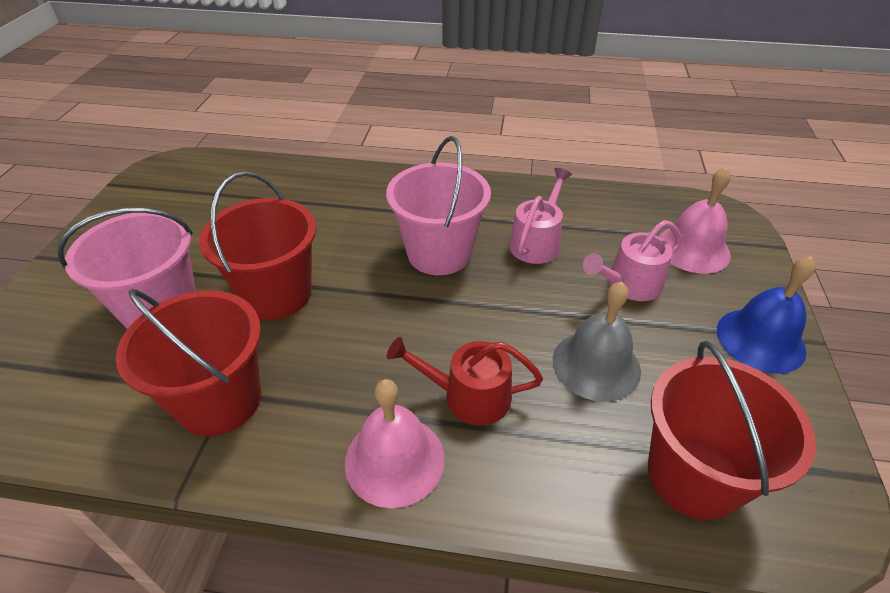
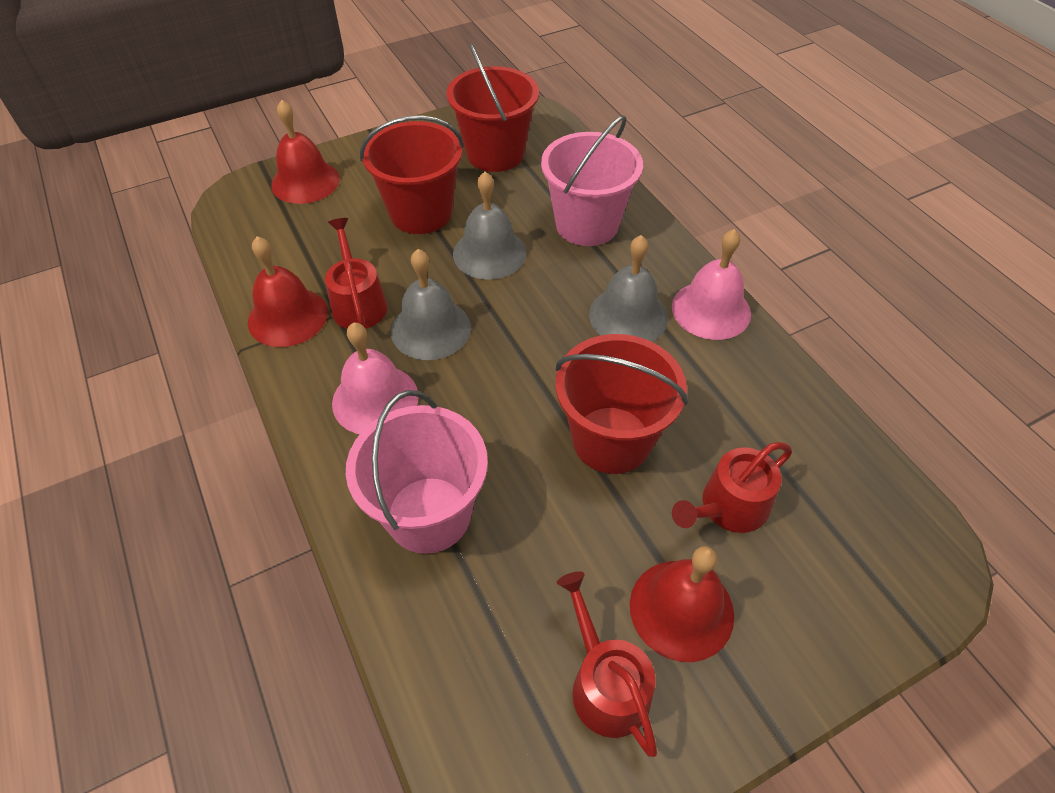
blue bell: 1 -> 0
grey bell: 1 -> 3
pink watering can: 2 -> 0
red bell: 0 -> 3
red watering can: 1 -> 3

